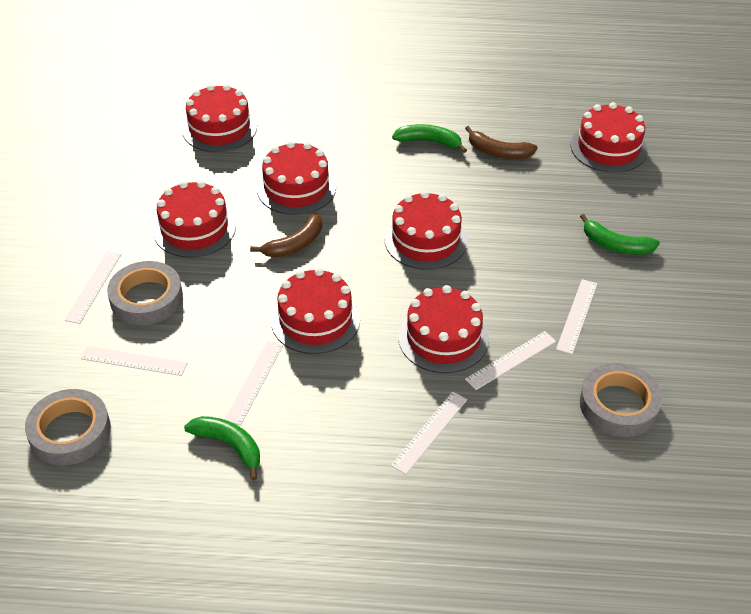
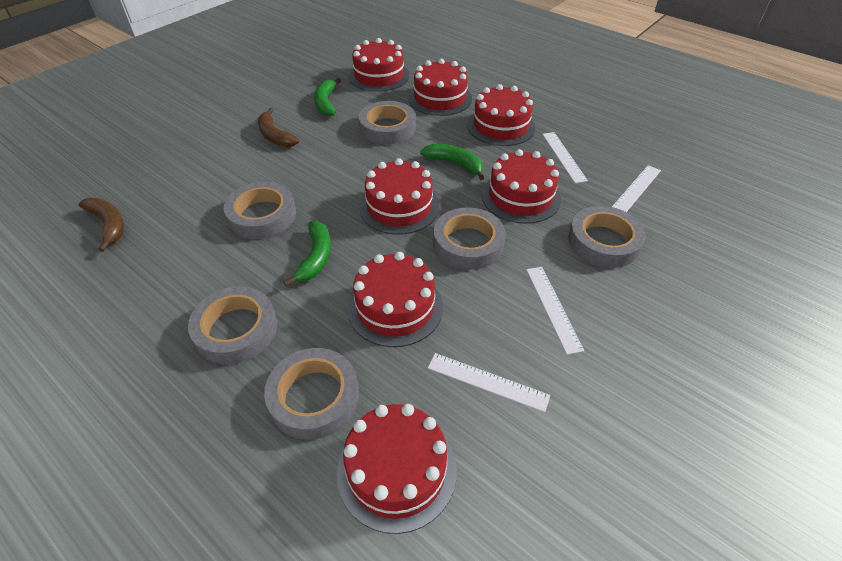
grey tape: 3 -> 6
white ruler: 6 -> 4

